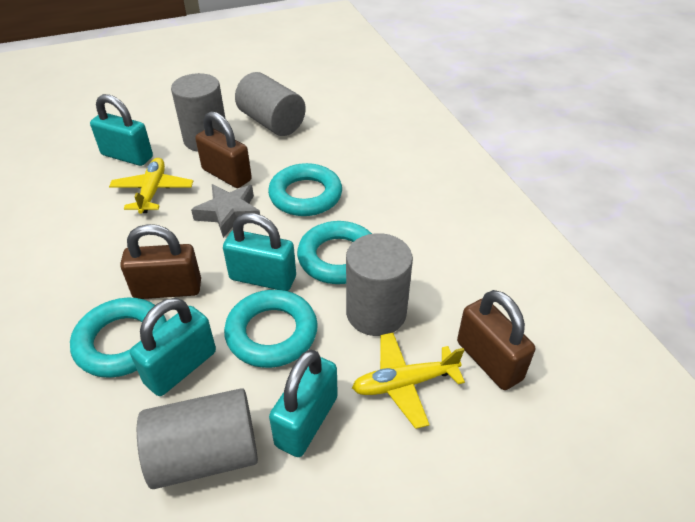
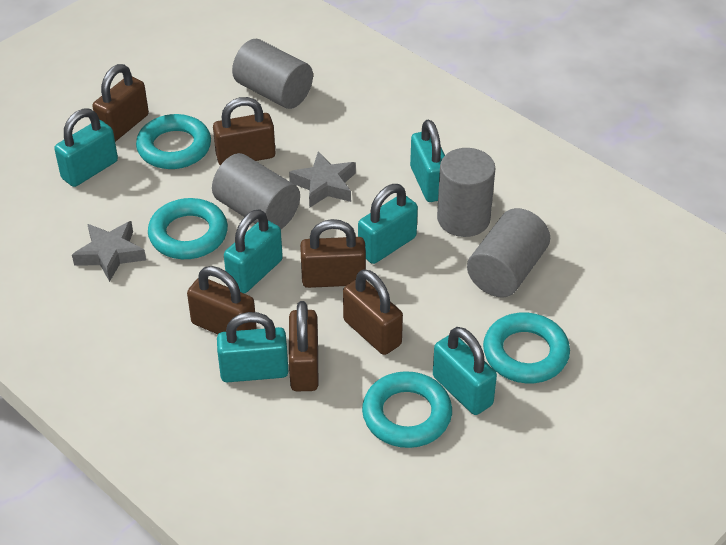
brown padlock: 3 -> 6
grey star: 1 -> 2
turquoise padlock: 4 -> 6
yellow plane: 2 -> 0

